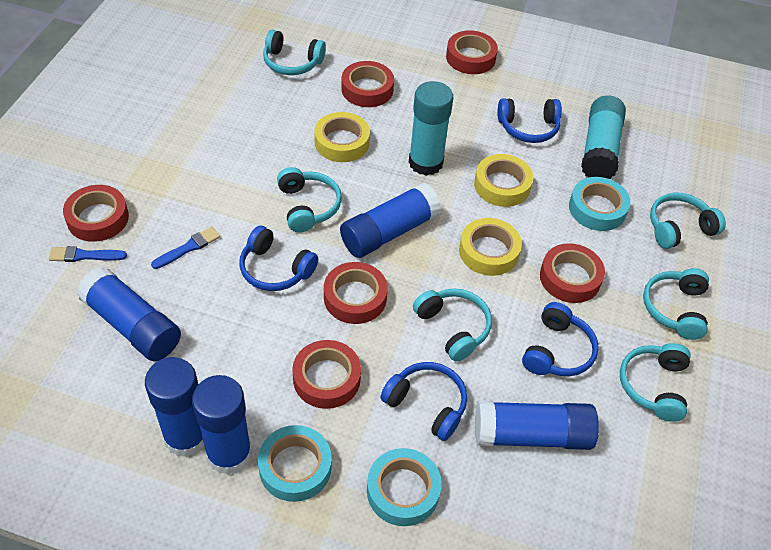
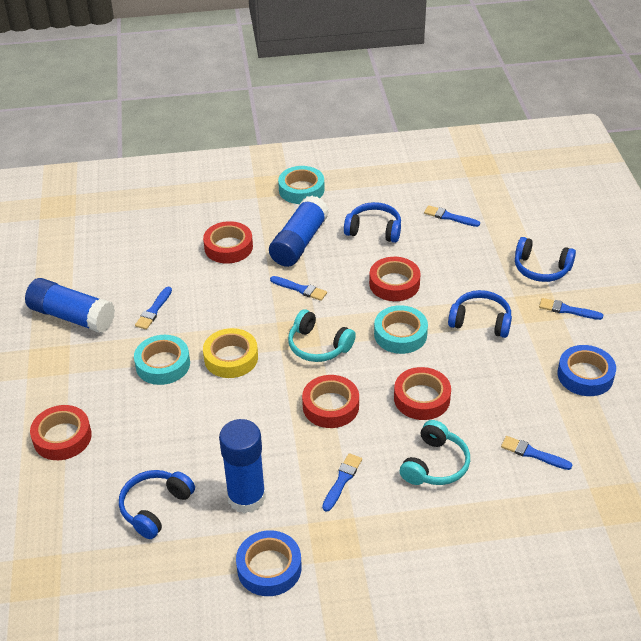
blue brush: 2 -> 6
blue glue stick: 5 -> 3
blue tape: 0 -> 2
red tape: 6 -> 5
turquoise glue stick: 2 -> 0
turquoise headphones: 6 -> 2
yellow tape: 3 -> 1

